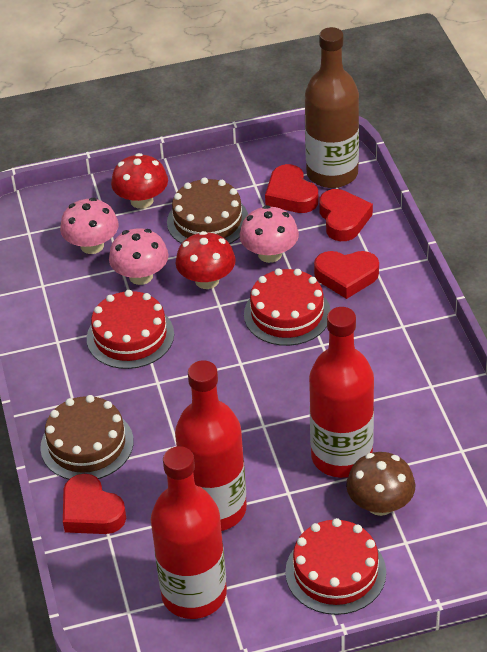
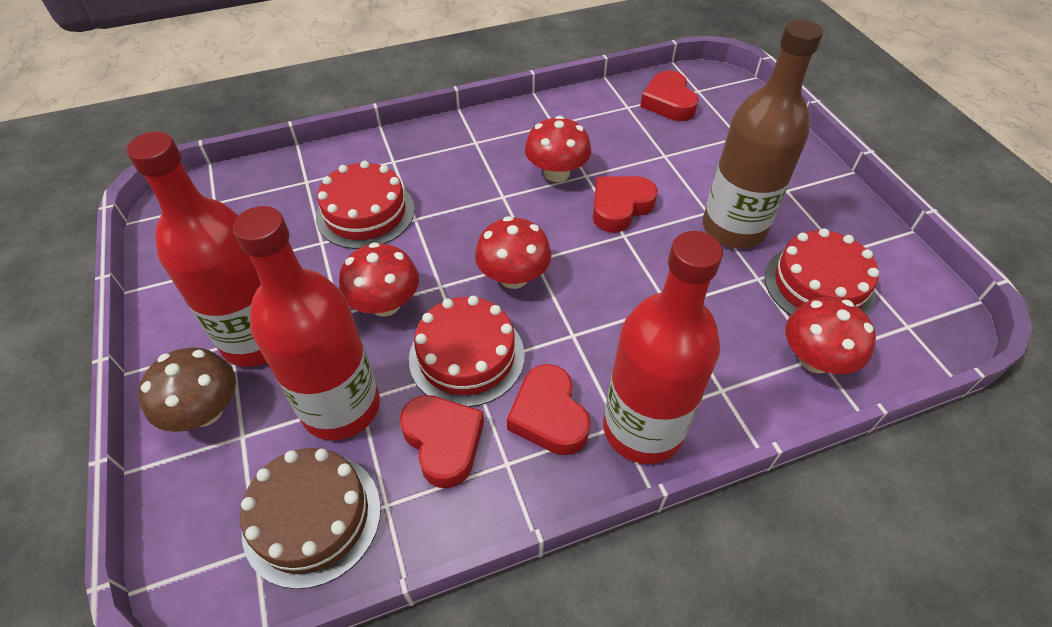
brown cake: 2 -> 1
pink mushroom: 3 -> 0
red mushroom: 2 -> 4

